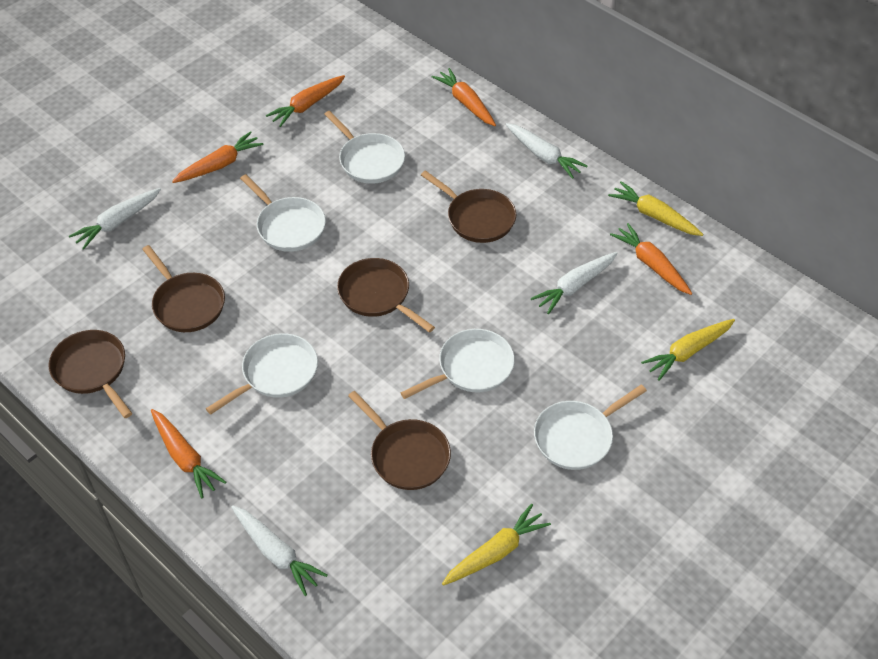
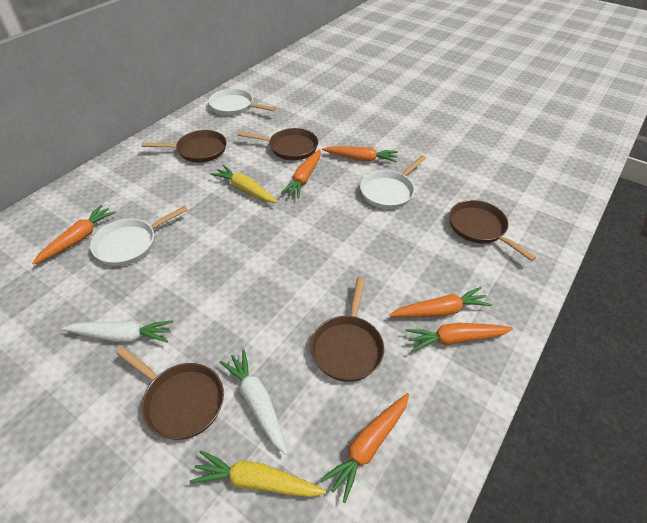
orange carrot: 5 -> 6
white carrot: 4 -> 2
white pan: 5 -> 3
yellow carrot: 3 -> 2

